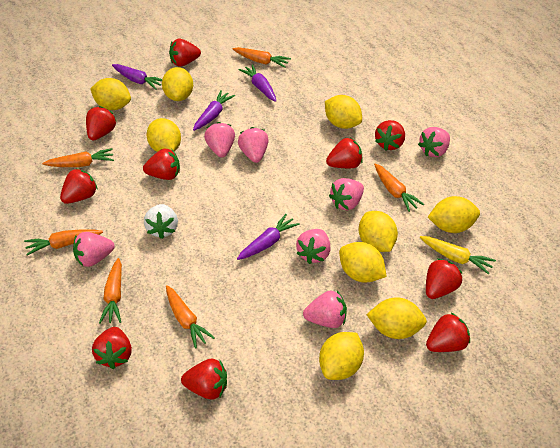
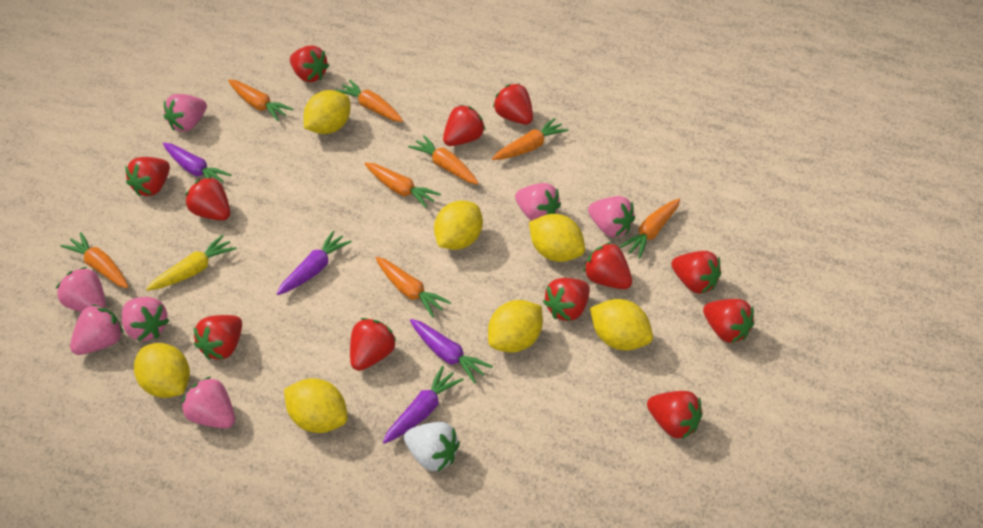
orange carrot: 6 -> 8
red strawberry: 10 -> 12
yellow lemon: 9 -> 7

